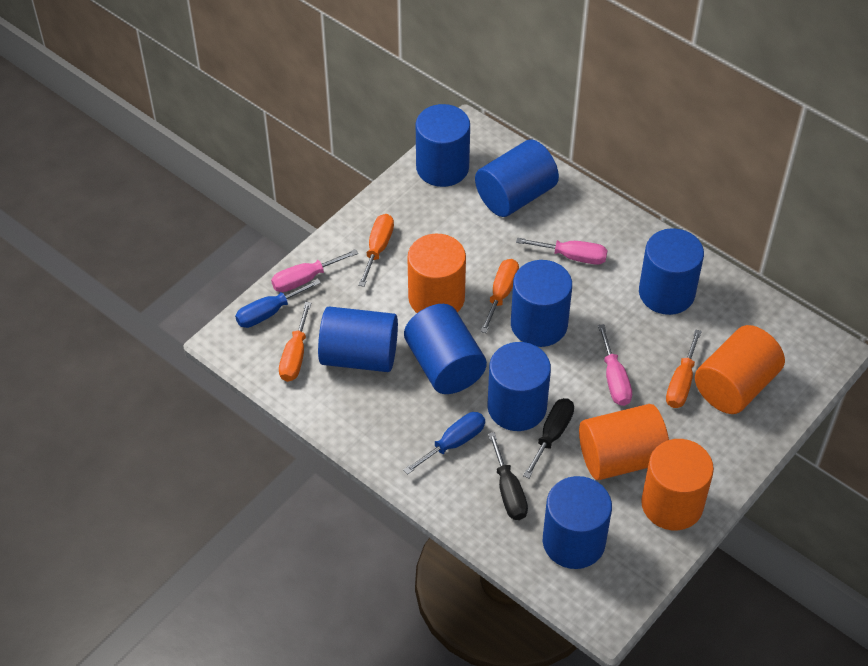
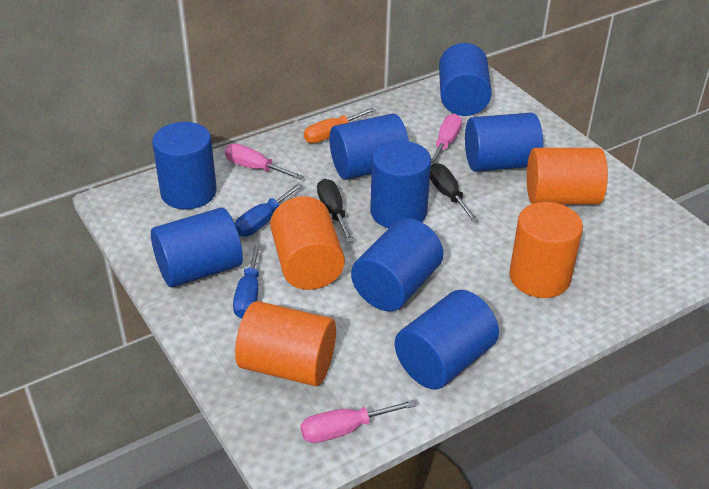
orange screwdriver: 4 -> 1

